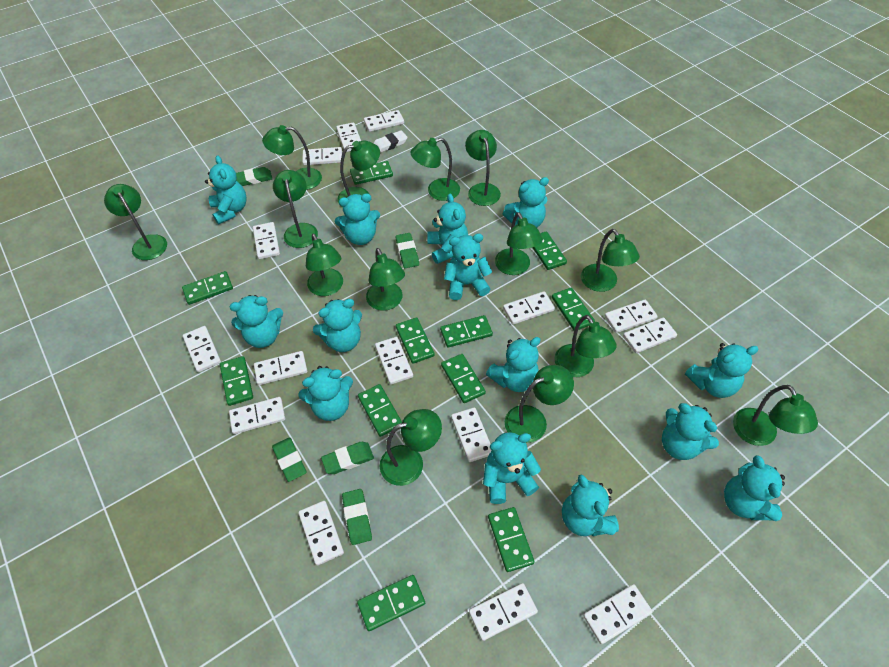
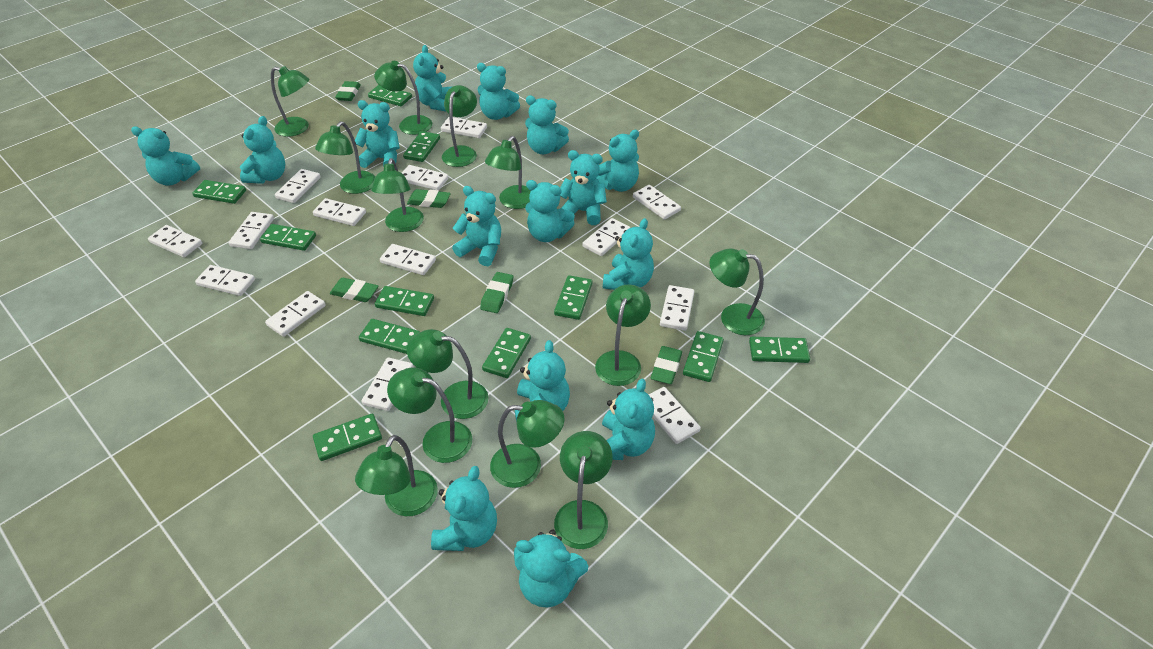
green lamp: 14 -> 13
turquoise teddy bear: 14 -> 15
white domino: 15 -> 14
white eraser: 1 -> 0

